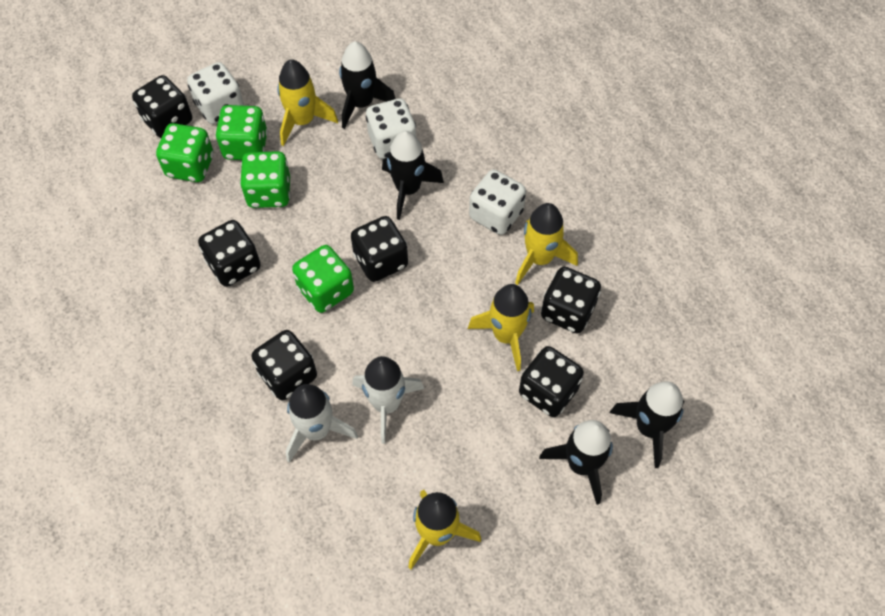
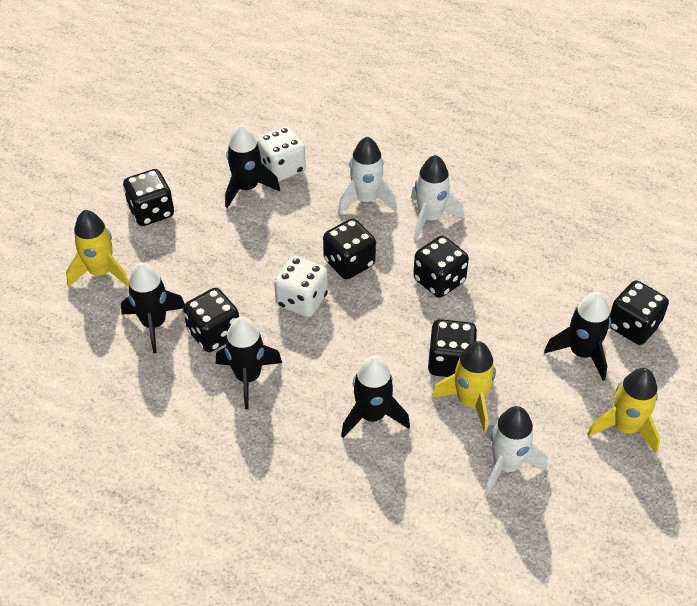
black rocket: 4 -> 5
green dice: 4 -> 0
white dice: 3 -> 2
white rocket: 2 -> 3
yellow rocket: 4 -> 3

